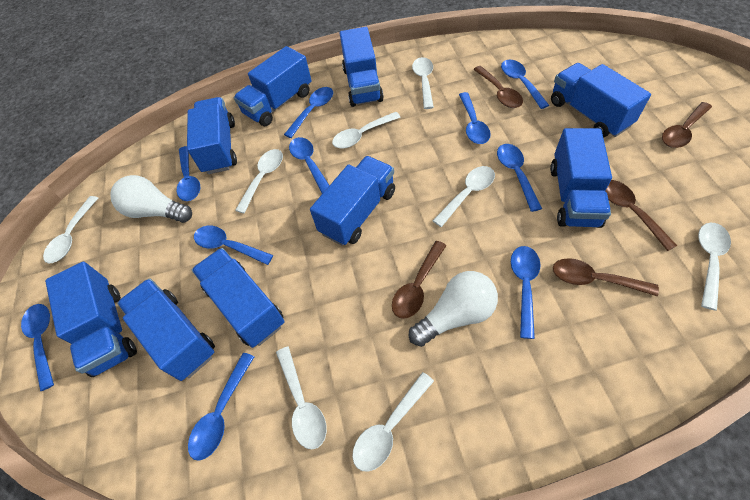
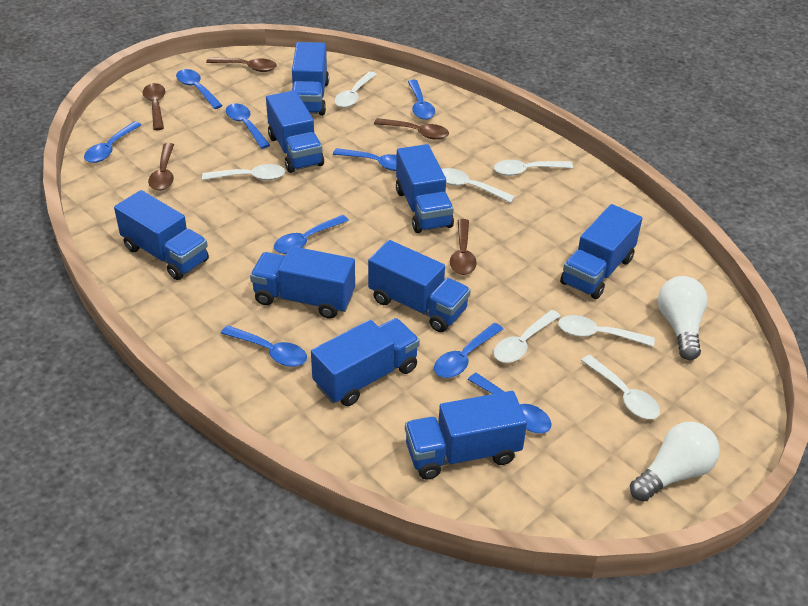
blue spoon: 10 -> 9
white spoon: 8 -> 7

